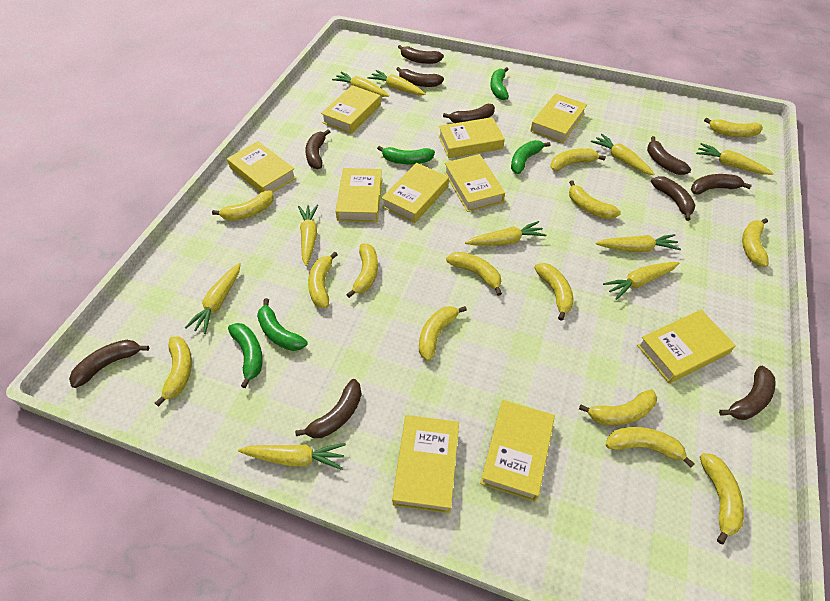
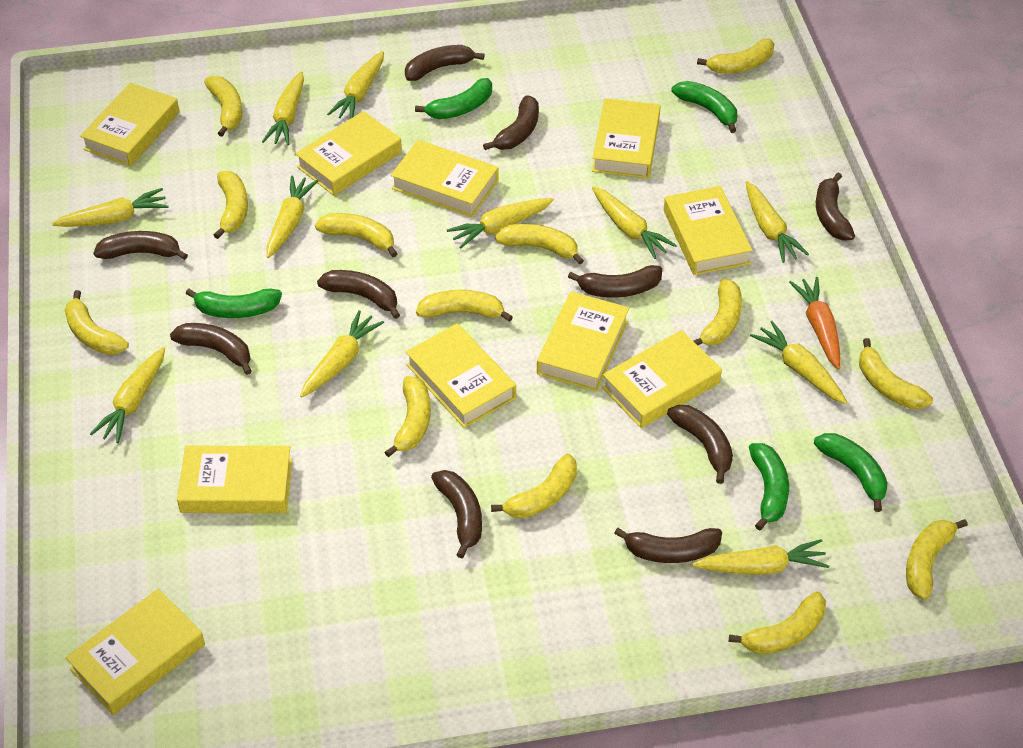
orange carrot: 0 -> 1
yellow banana: 14 -> 13
yellow carrot: 10 -> 11

